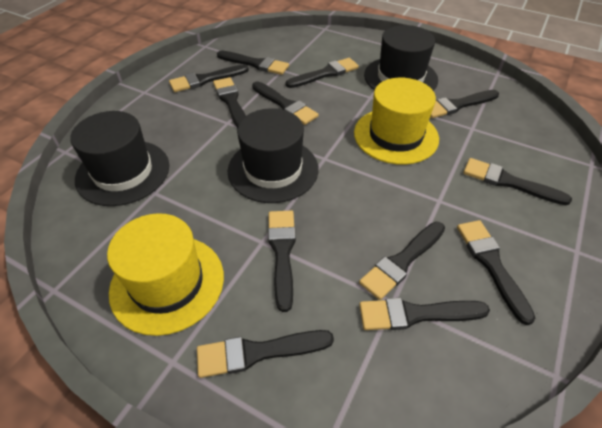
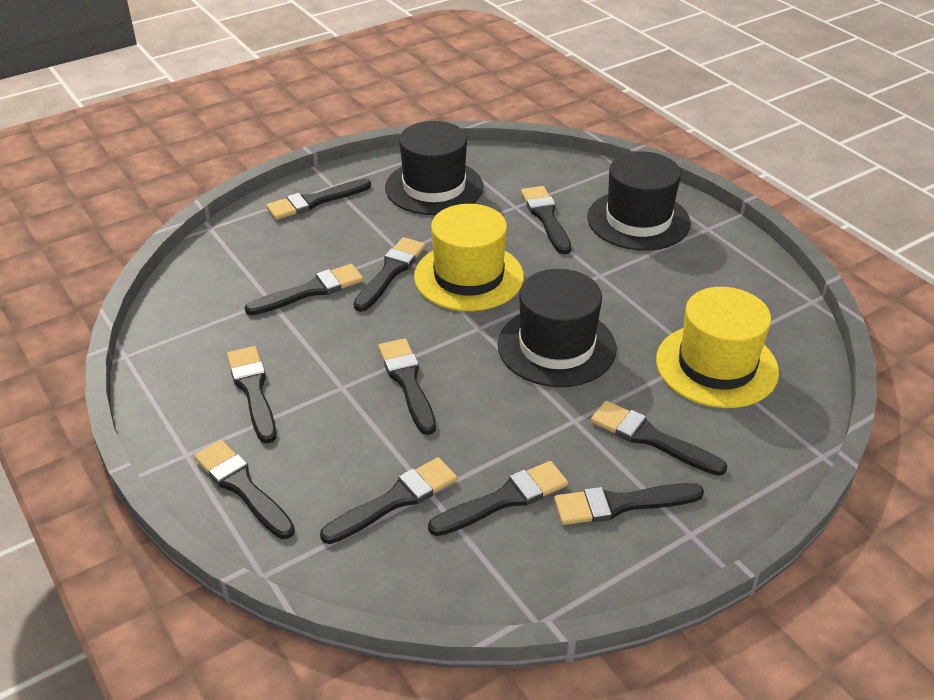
black brush: 12 -> 11

